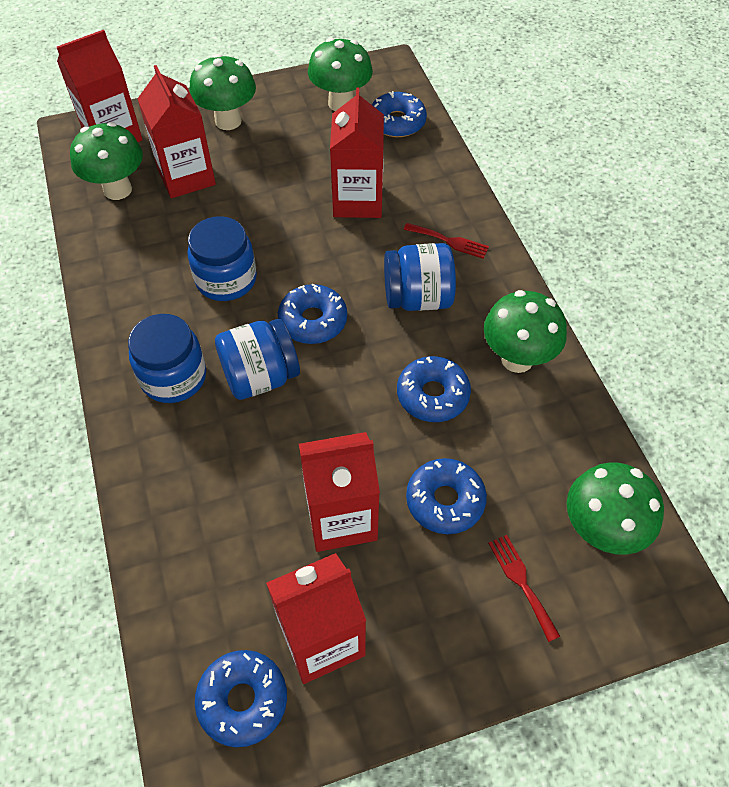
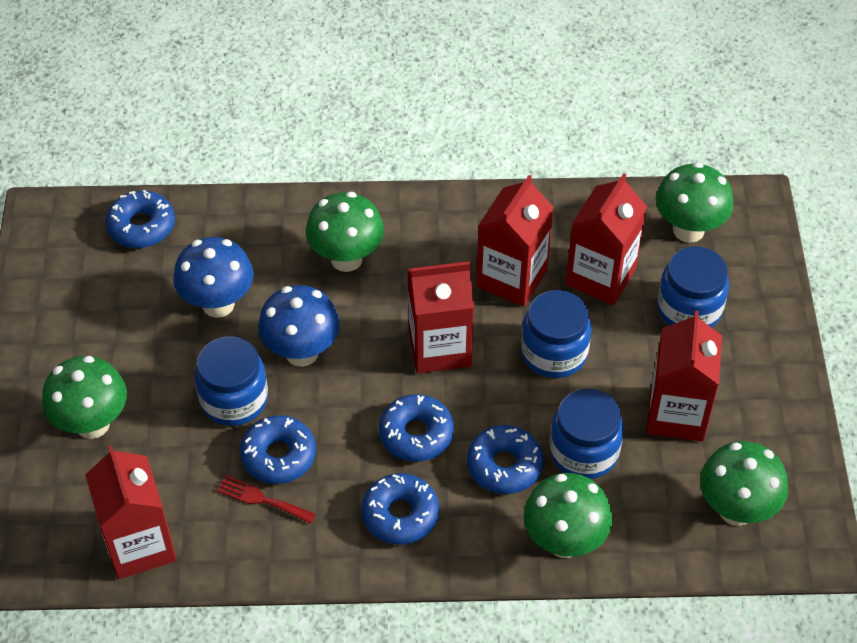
blue mushroom: 0 -> 2
red fork: 2 -> 1

